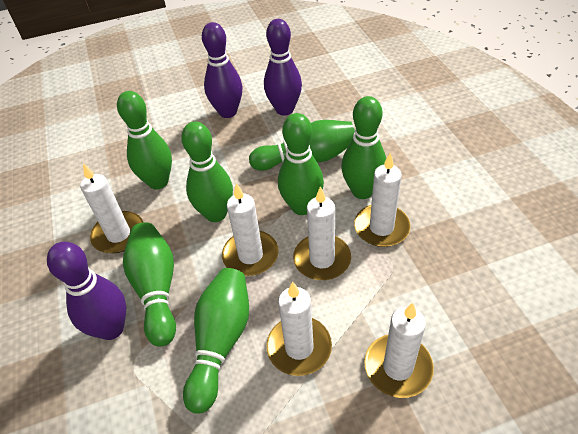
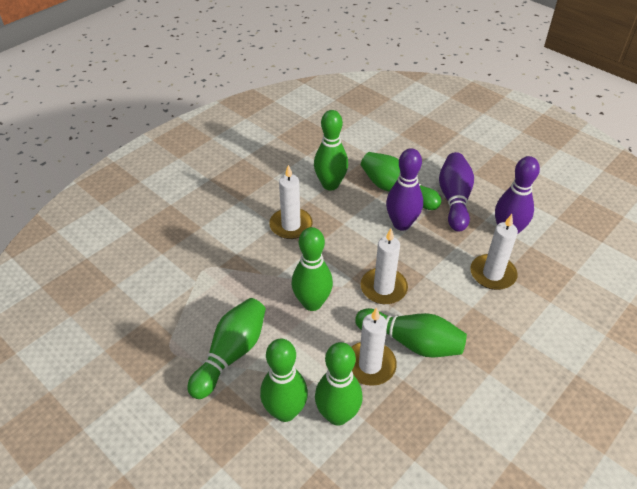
white candle: 6 -> 4

